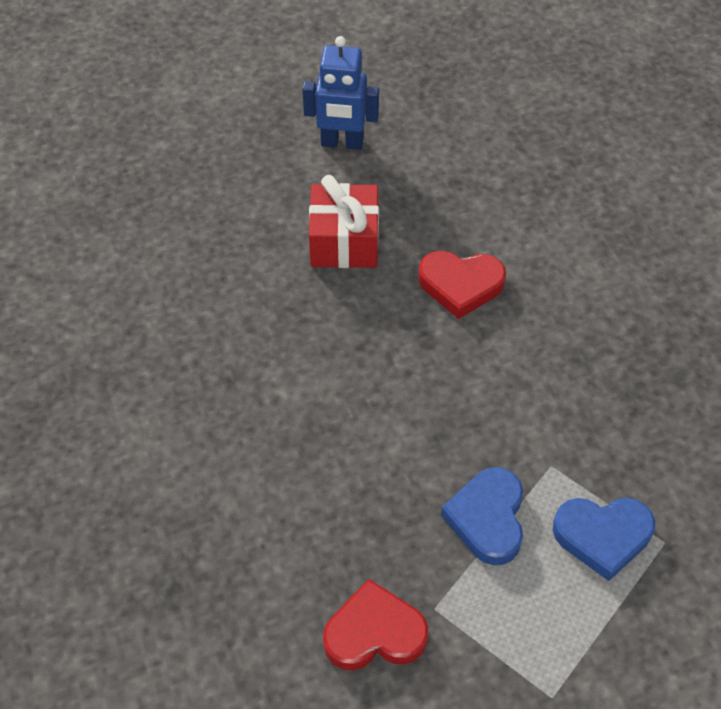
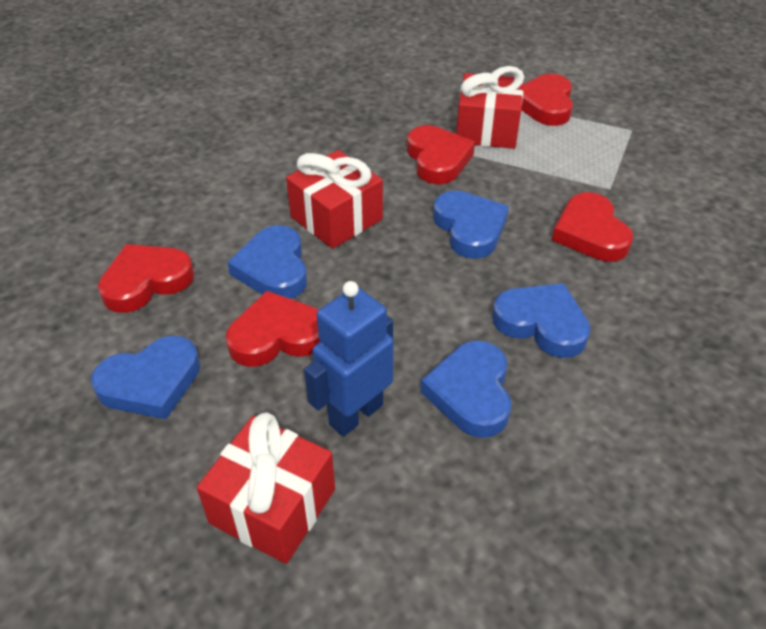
blue heart: 2 -> 5
red gift: 1 -> 3
red heart: 2 -> 5

